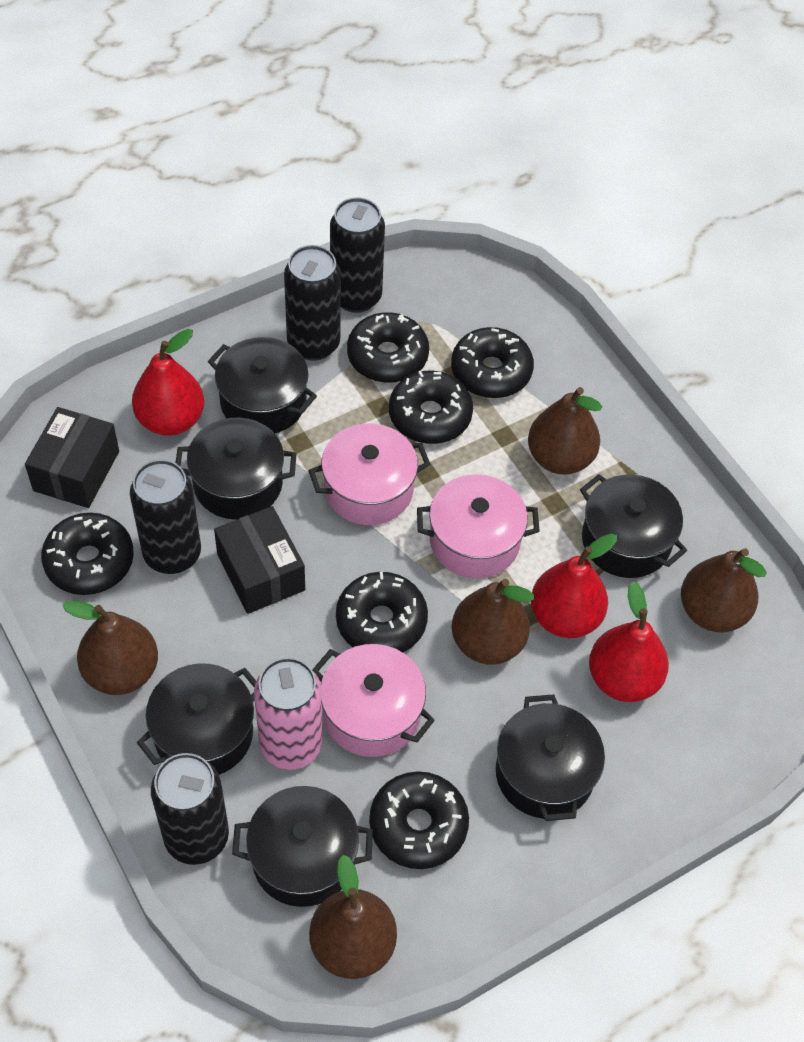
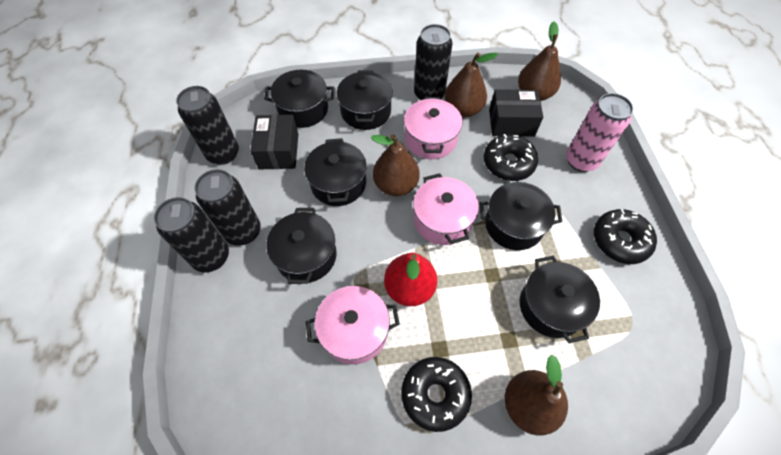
black donut: 6 -> 3
brown pear: 5 -> 4
red pear: 3 -> 1

